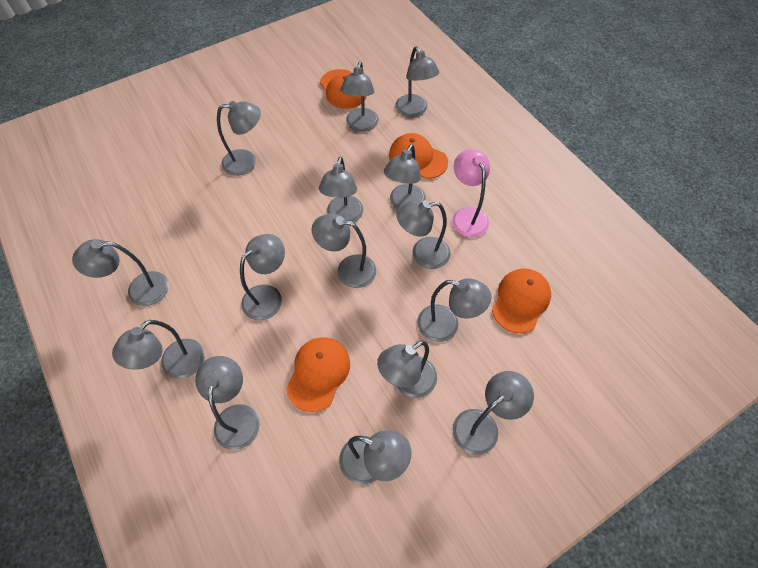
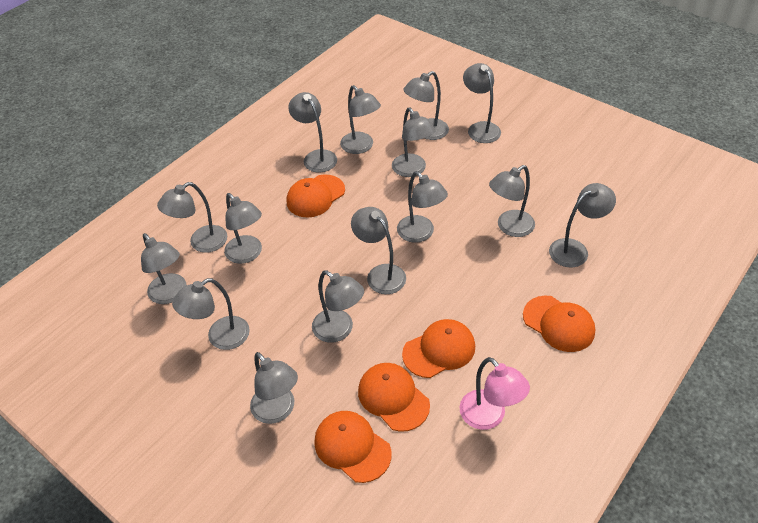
orange cap: 4 -> 5

